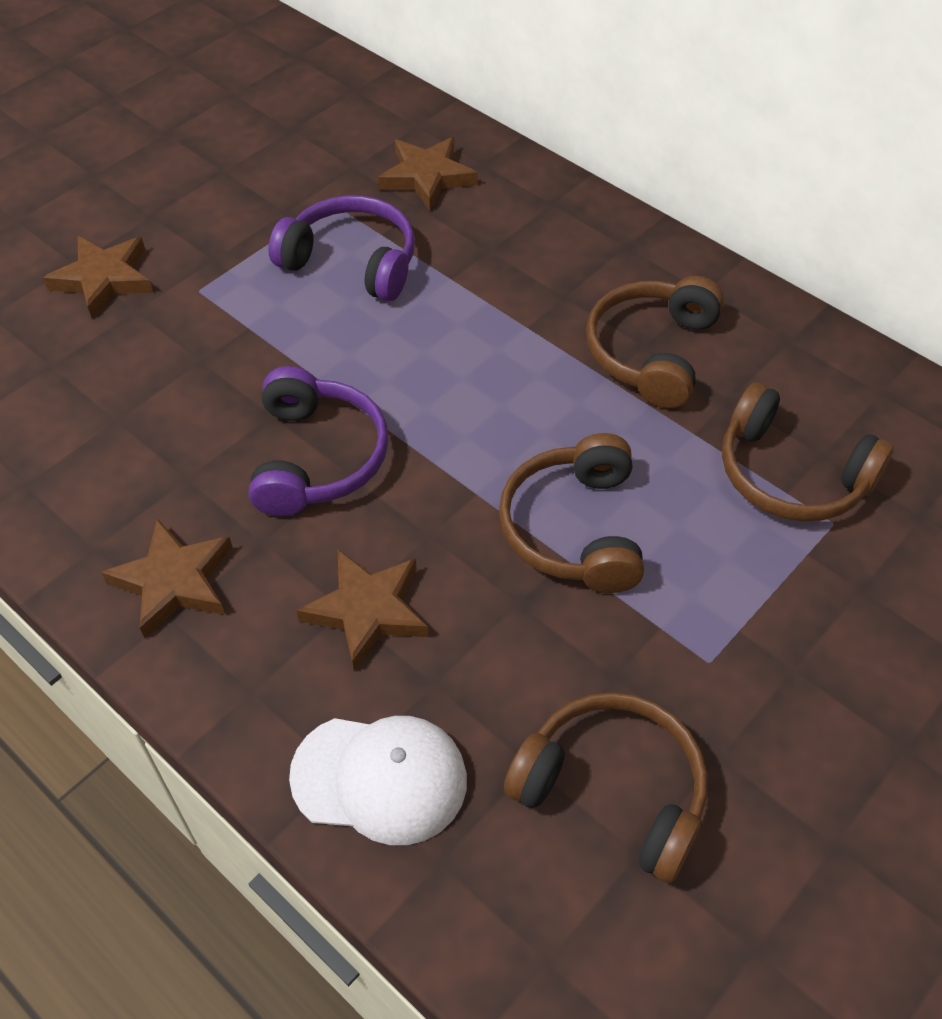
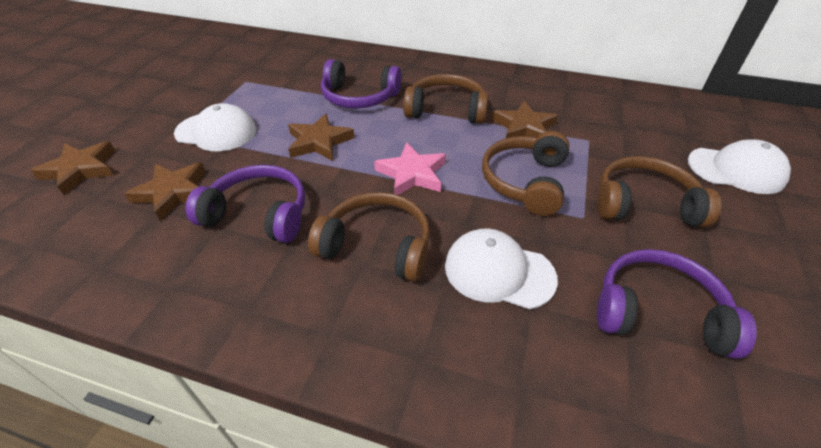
pink star: 0 -> 1
purple headphones: 2 -> 3
white cap: 1 -> 3

